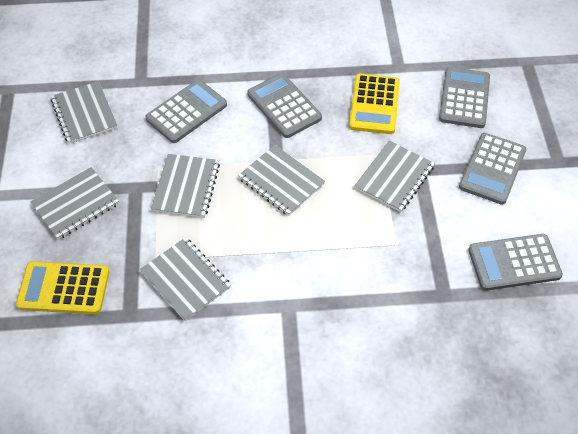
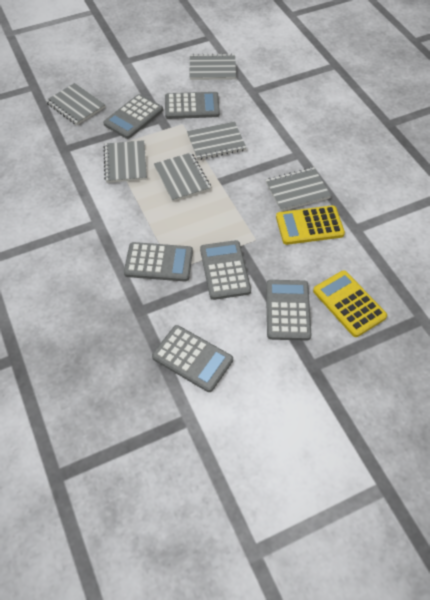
grey calculator: 5 -> 6

